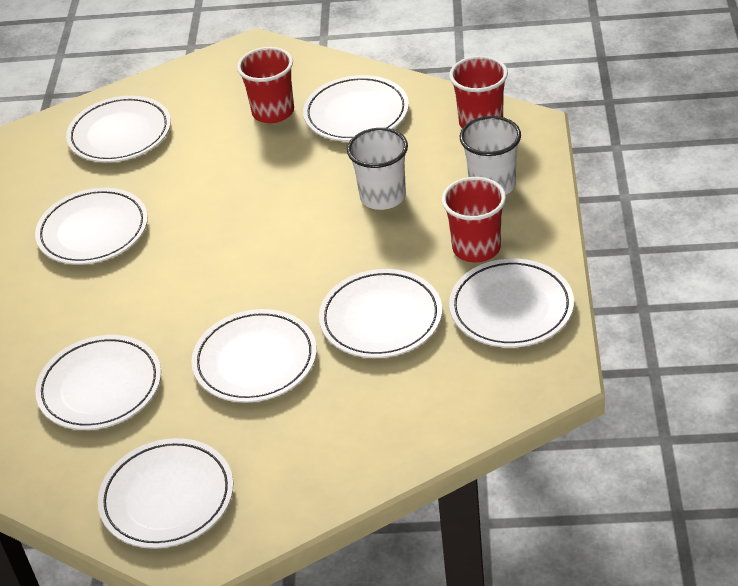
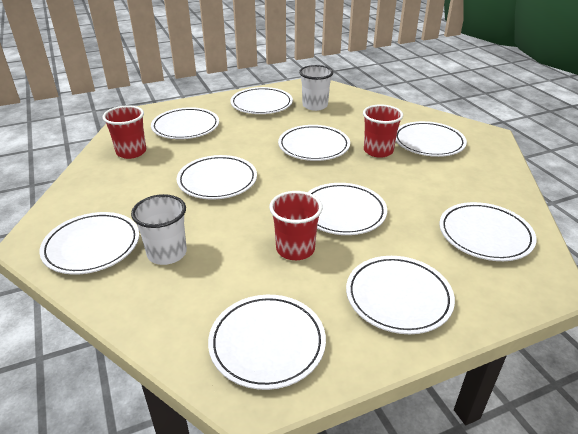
white plate: 8 -> 10

